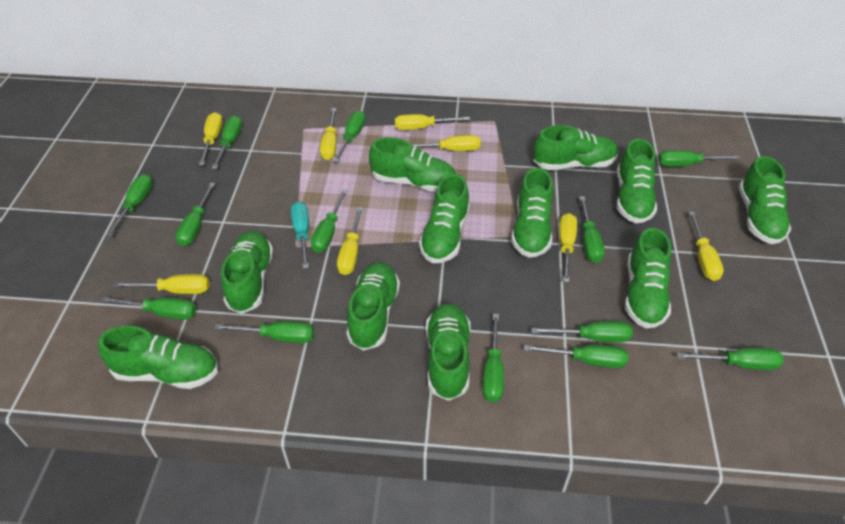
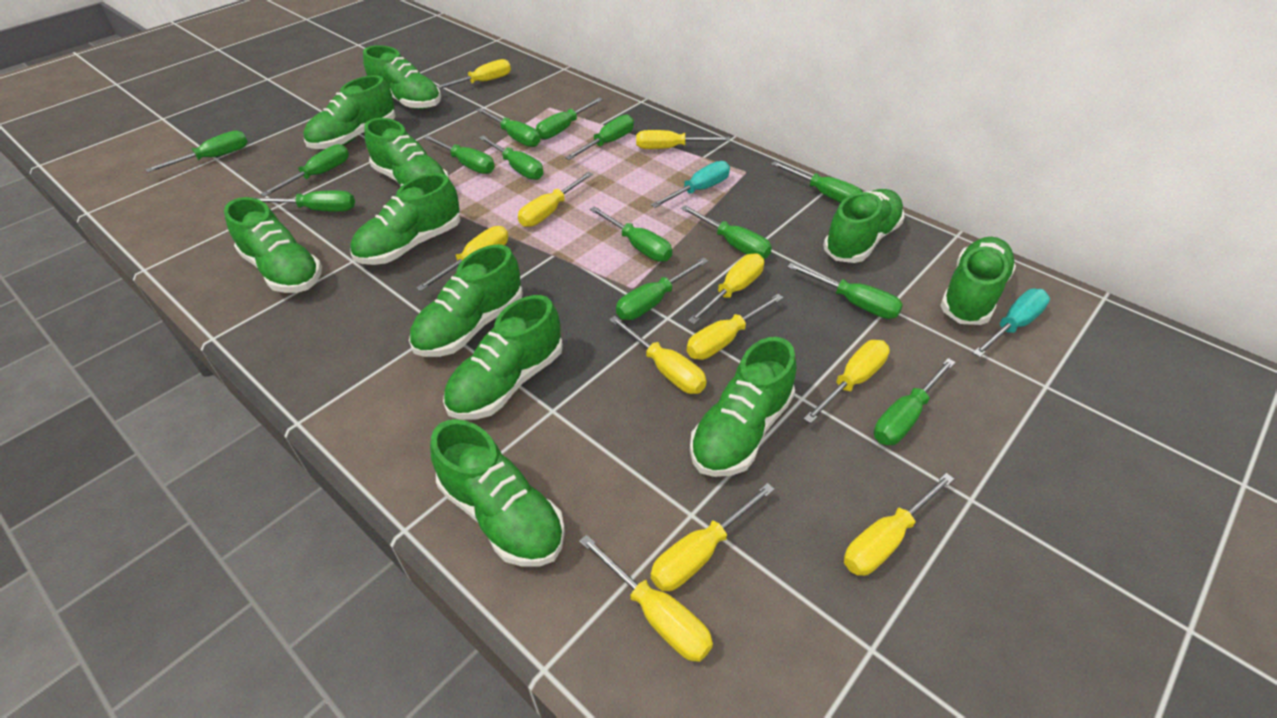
green screwdriver: 13 -> 14
turquoise screwdriver: 1 -> 2
yellow screwdriver: 8 -> 11

